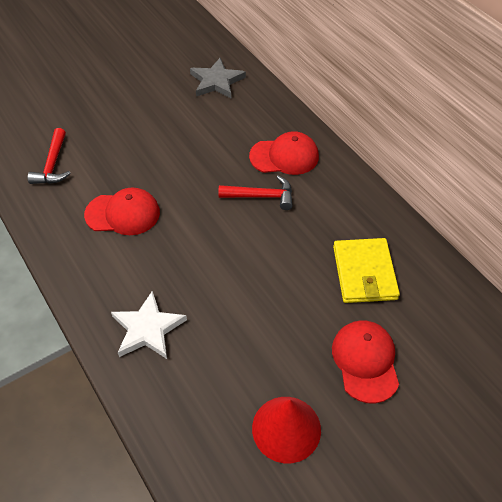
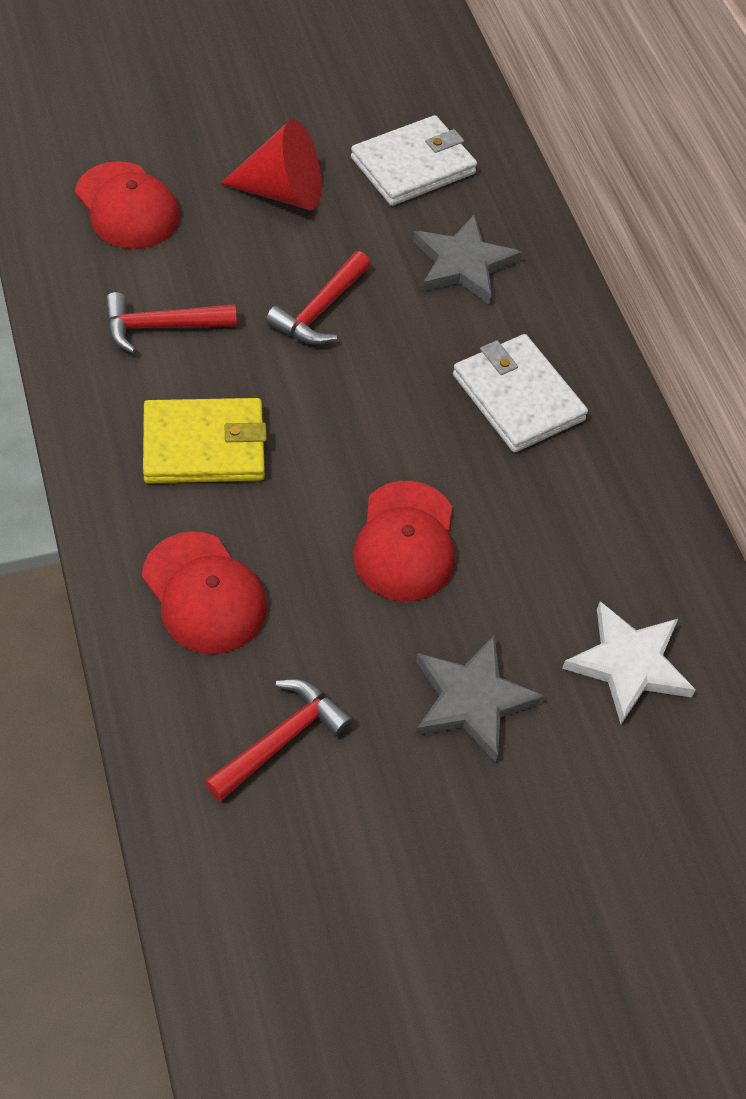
grey star: 1 -> 2
red hammer: 2 -> 3
white wallet: 0 -> 2

